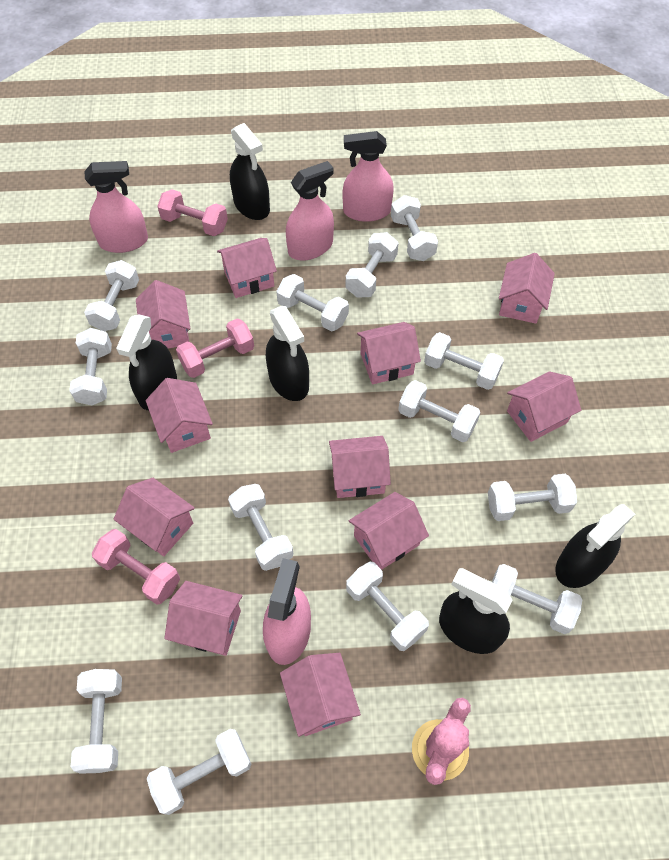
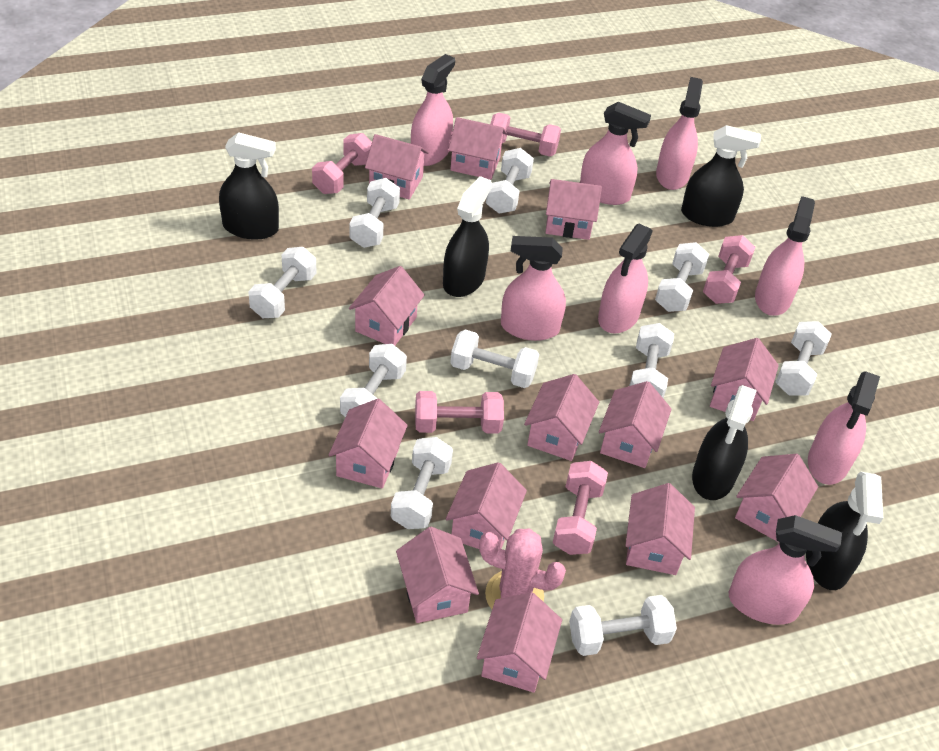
pink dumbbell: 3 -> 5
pink house: 11 -> 13
pink spray bottle: 4 -> 8
white dumbbell: 13 -> 10

